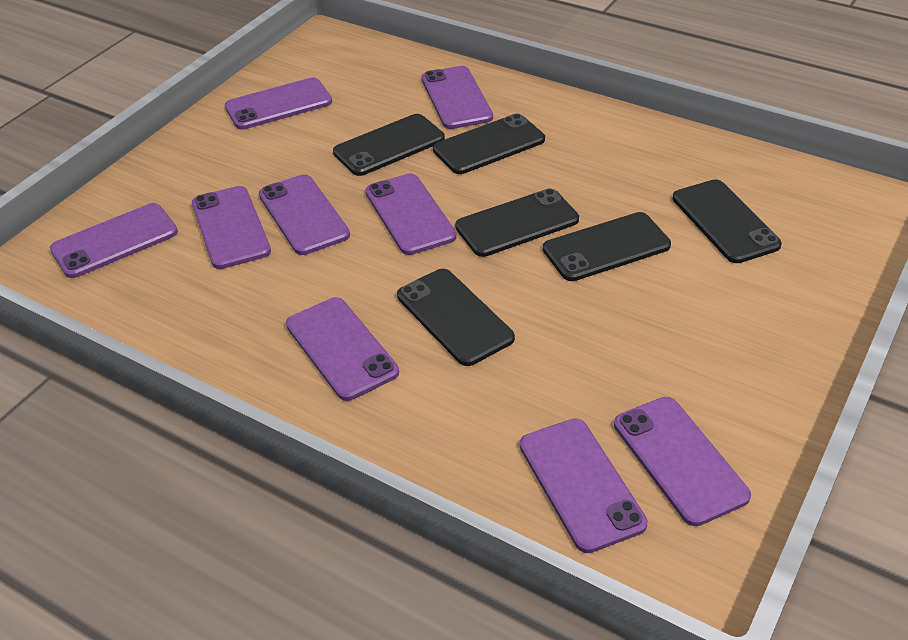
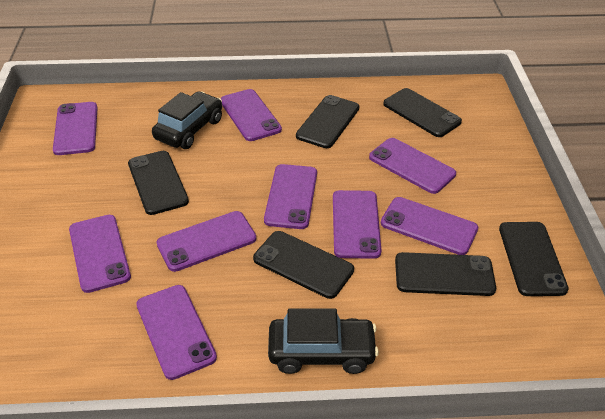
black car: 0 -> 2

